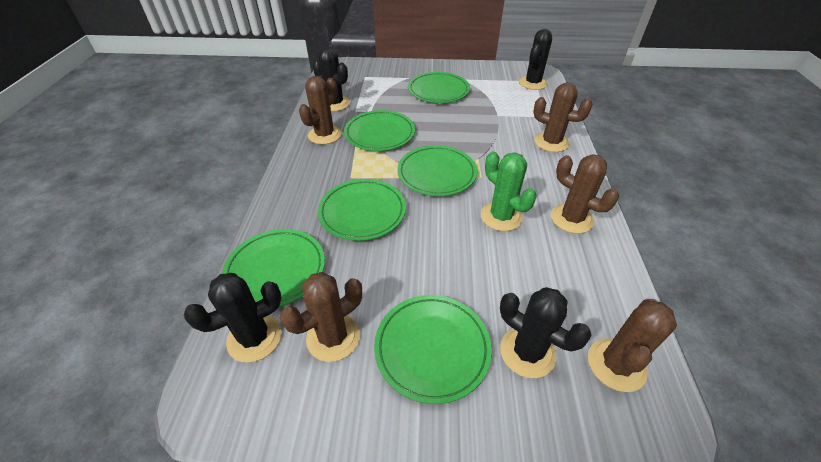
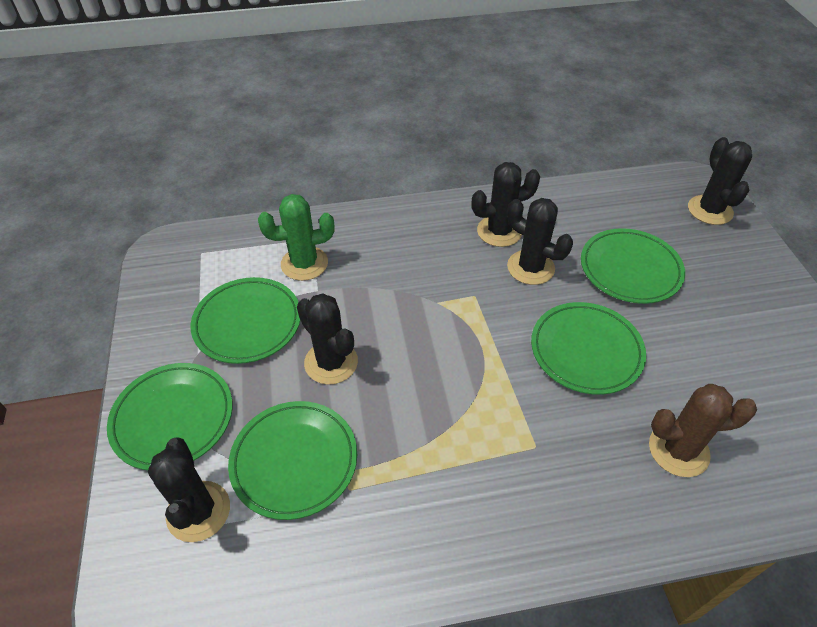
black cactus: 4 -> 5
brown cactus: 5 -> 1
green plate: 6 -> 5

